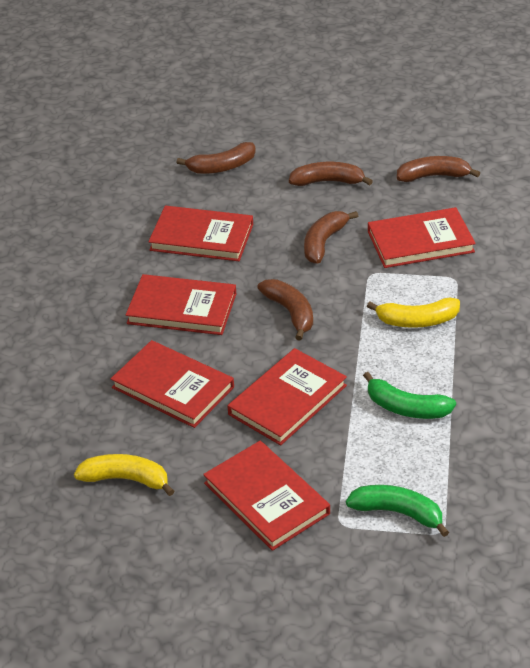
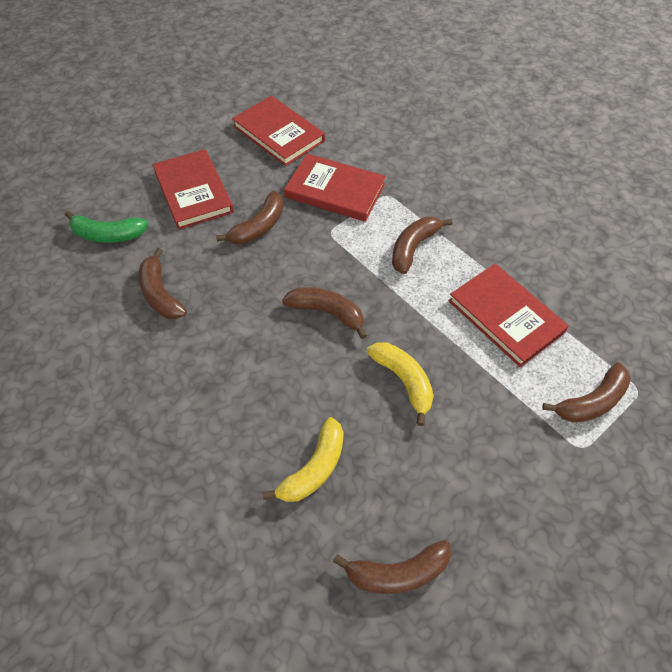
brown banana: 5 -> 6
green banana: 2 -> 1
red book: 6 -> 4

